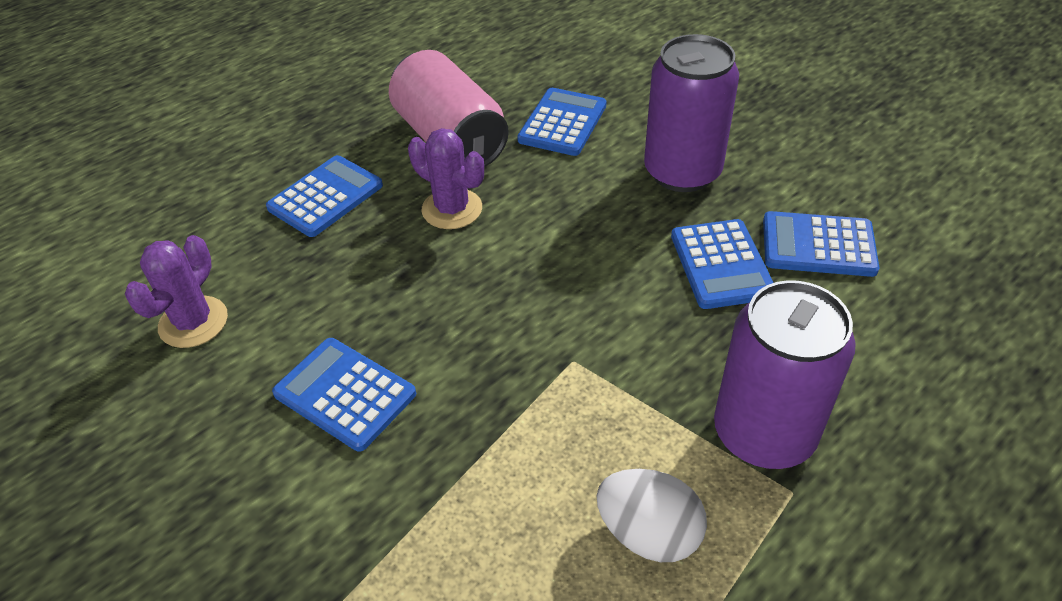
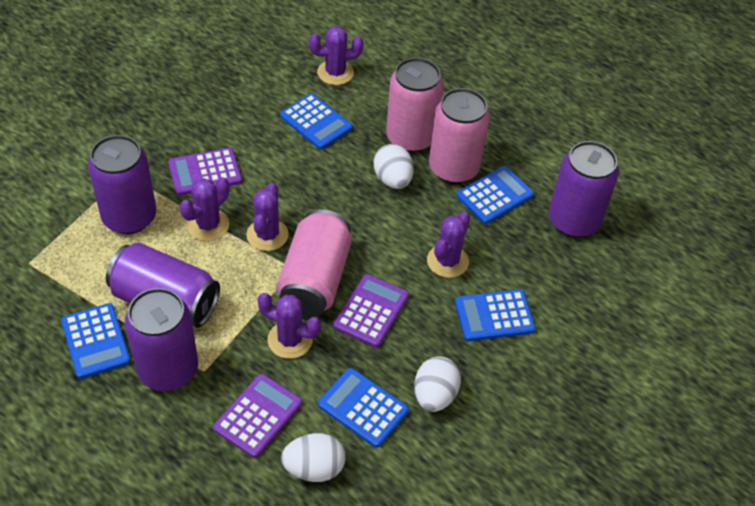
pink can: 1 -> 3
purple cactus: 2 -> 5
purple calculator: 0 -> 3
purple can: 2 -> 4
white egg: 1 -> 3

